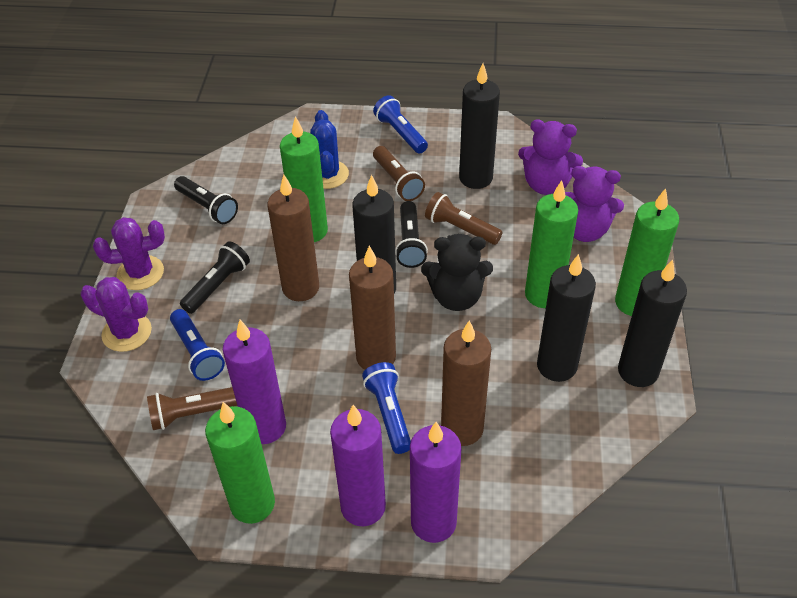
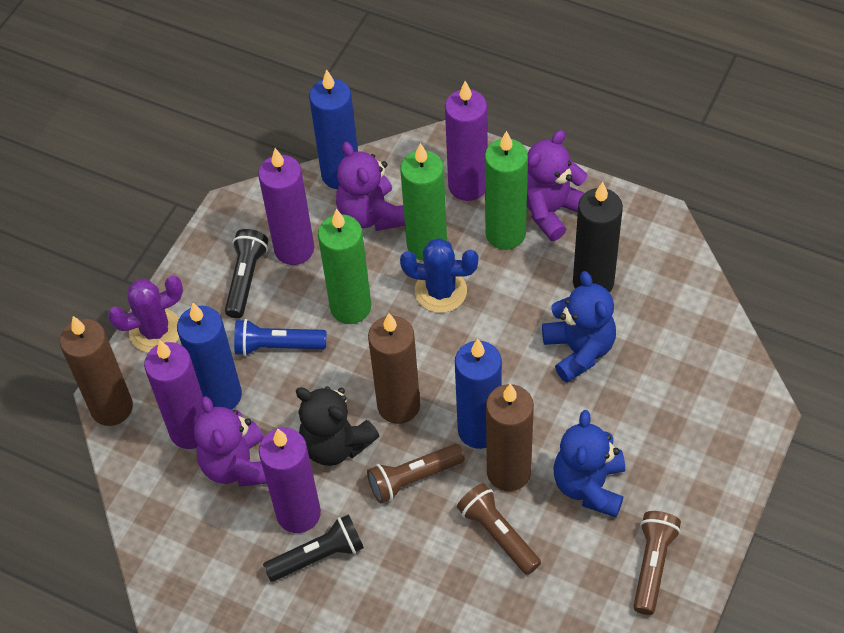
black candle: 4 -> 1
black flashlight: 3 -> 2
blue candle: 0 -> 3
blue flashlight: 3 -> 1
blue teddy bear: 0 -> 2
green candle: 4 -> 3
purple cactus: 2 -> 1
purple candle: 3 -> 4
purple teddy bear: 2 -> 3

